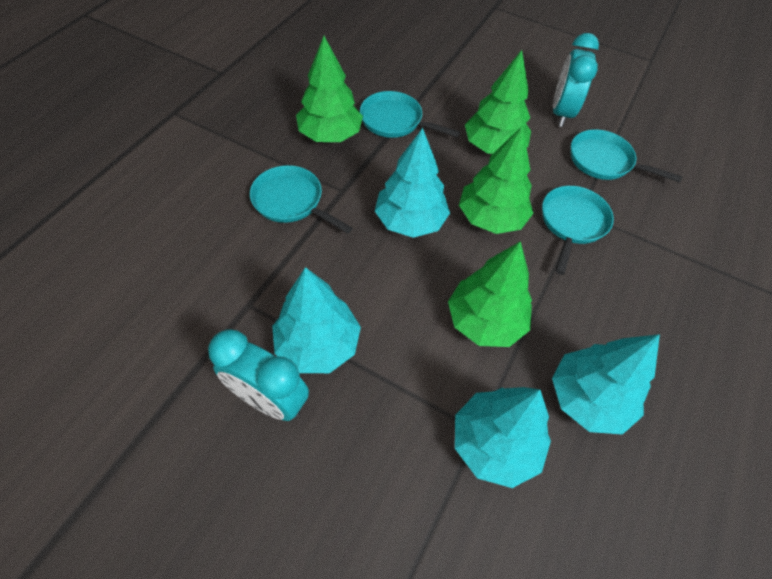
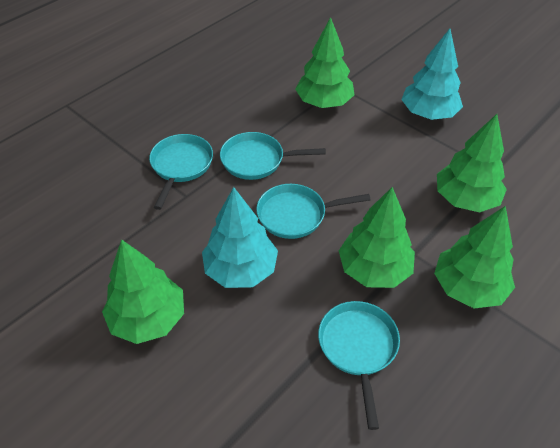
green tree: 4 -> 5
turquoise clock: 2 -> 0
turquoise tree: 4 -> 2

